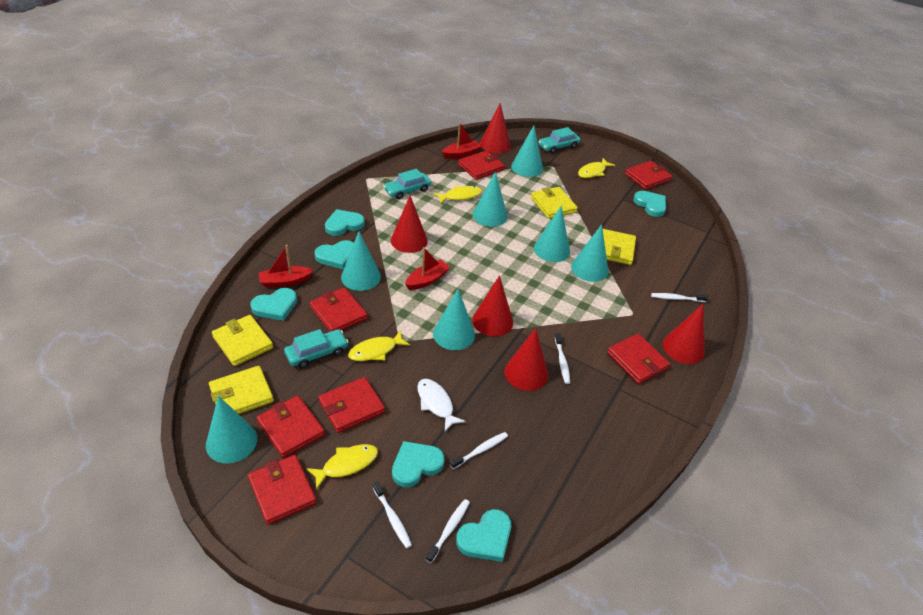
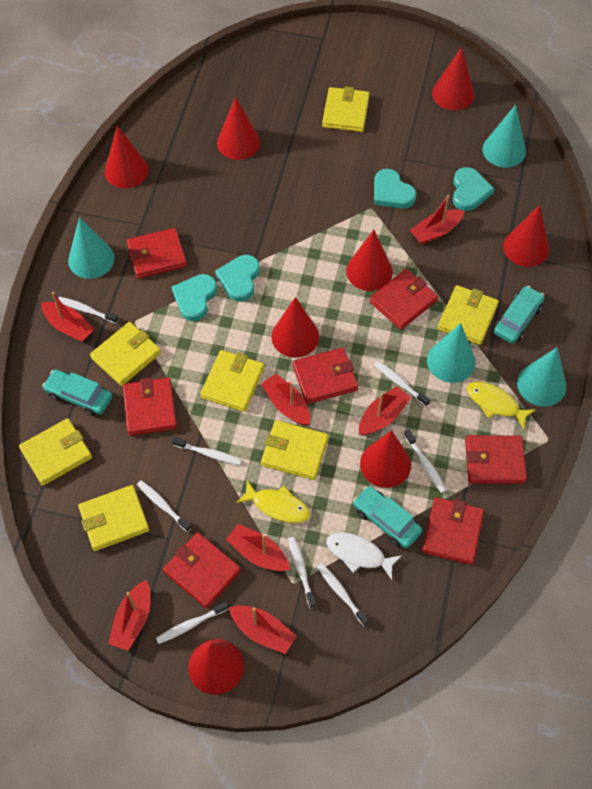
red boat: 3 -> 7
red cone: 5 -> 8
turquoise cone: 7 -> 4
turquoise heart: 6 -> 4
white toothbrush: 5 -> 8
yellow fish: 4 -> 2
yellow wallet: 4 -> 7

